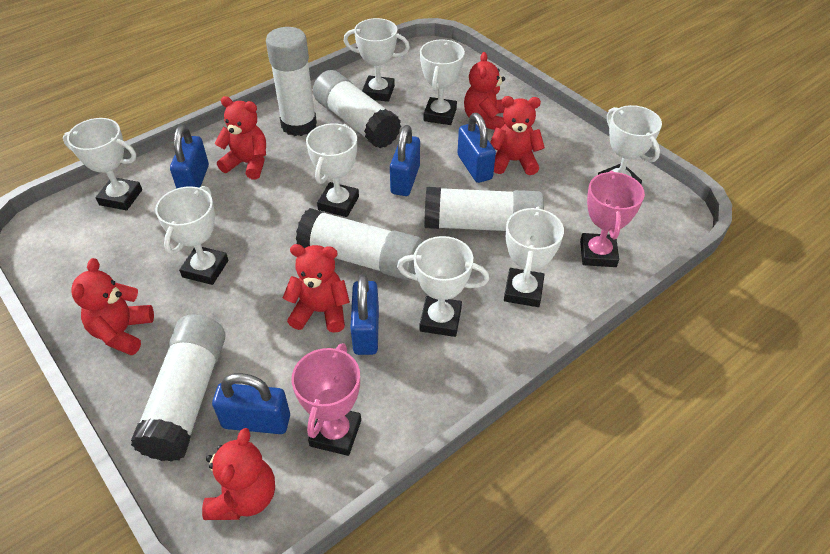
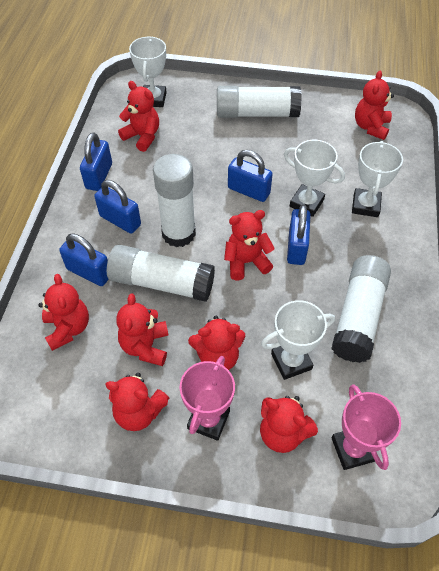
red teddy bear: 6 -> 8
white glue stick: 5 -> 4
white trophy: 8 -> 4

